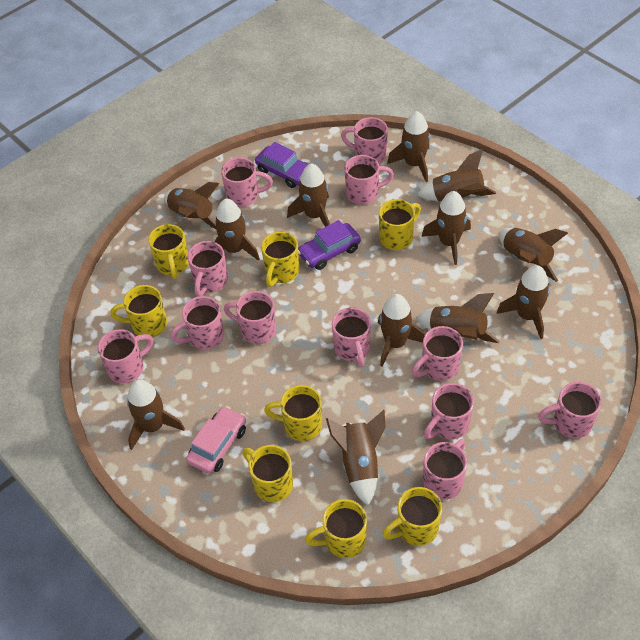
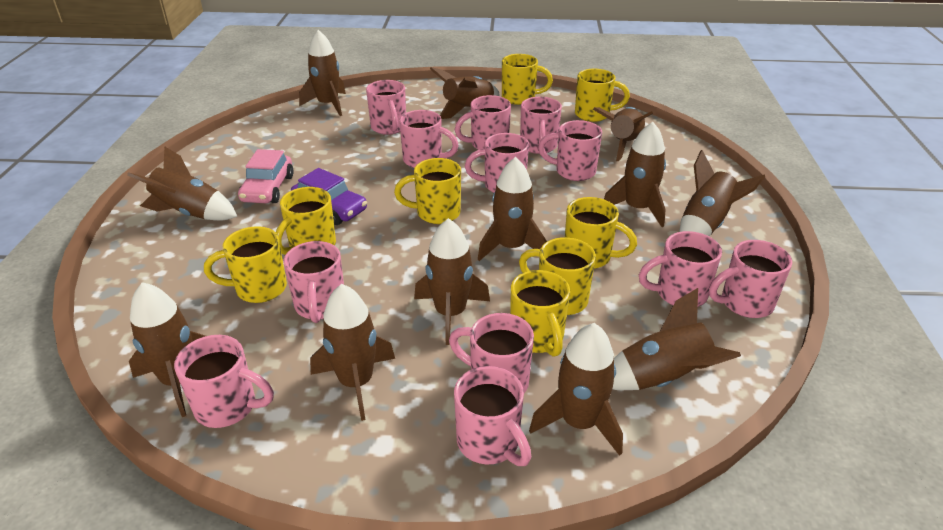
purple car: 2 -> 1

